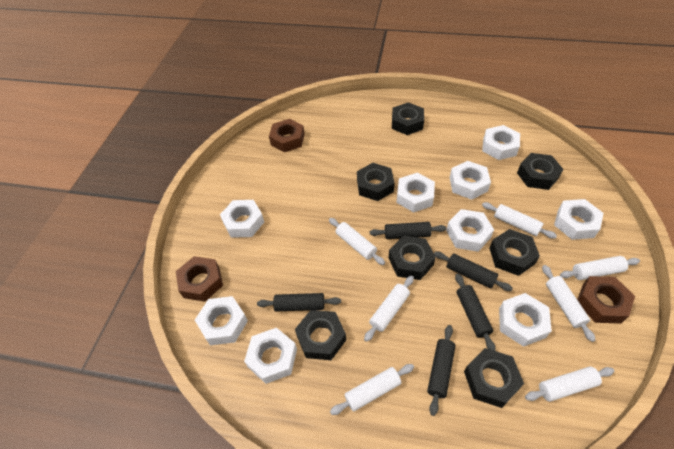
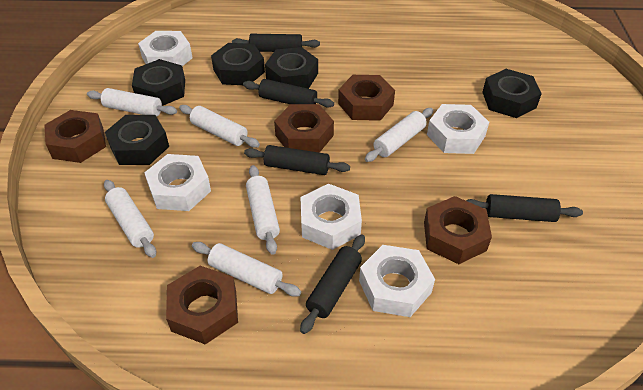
black nut: 7 -> 5
brown nut: 3 -> 5
white nut: 9 -> 5
white rolling pin: 7 -> 6

